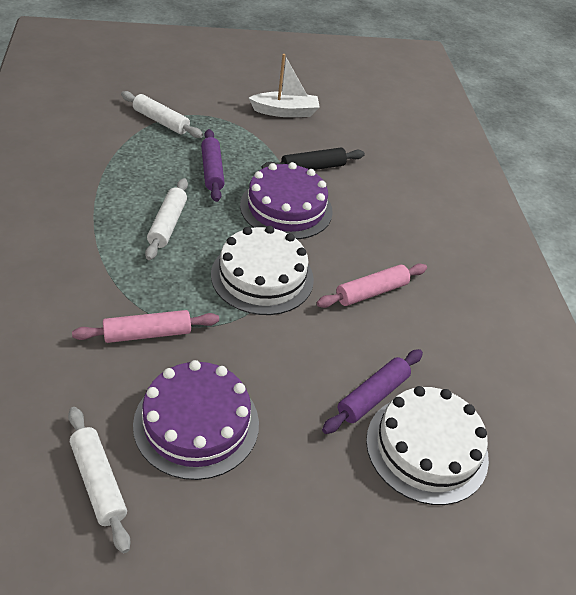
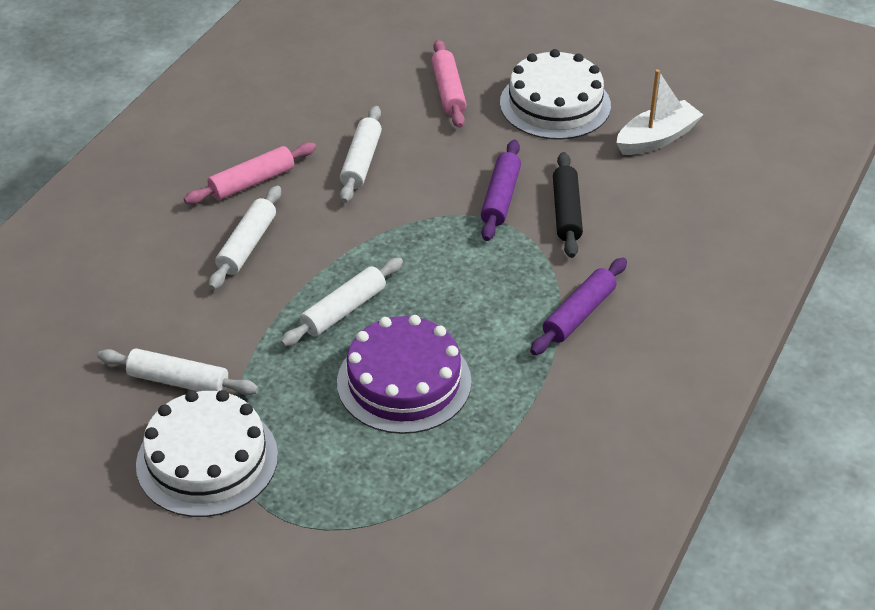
purple cake: 2 -> 1
white rolling pin: 3 -> 4

